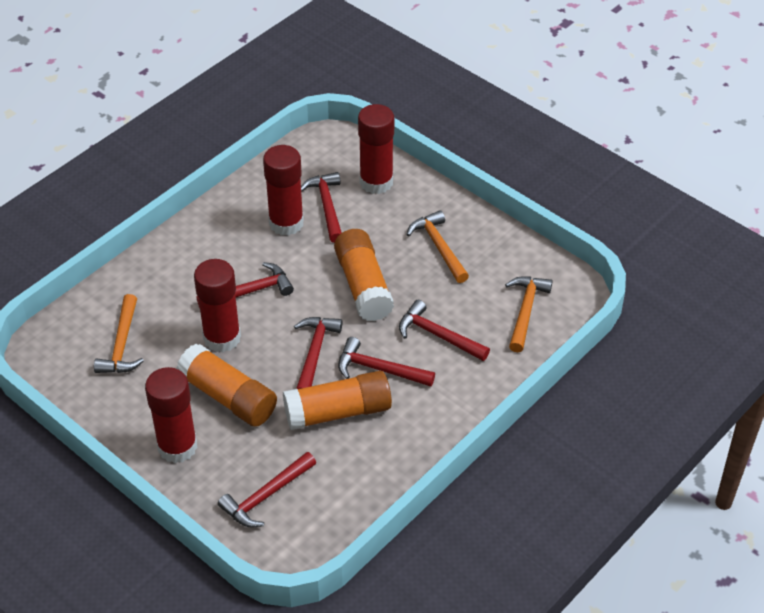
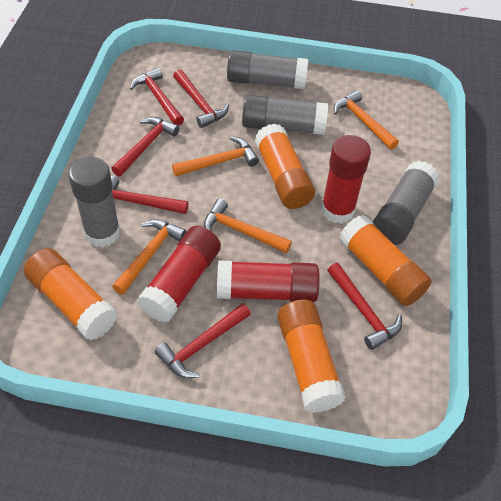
grey glue stick: 0 -> 4
orange glue stick: 3 -> 4
orange hammer: 3 -> 4
red glue stick: 4 -> 3

